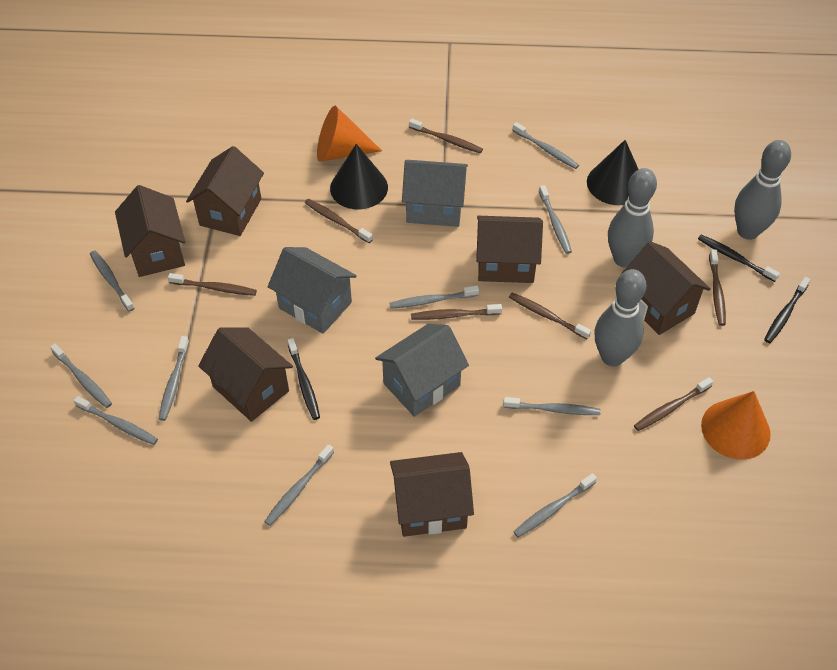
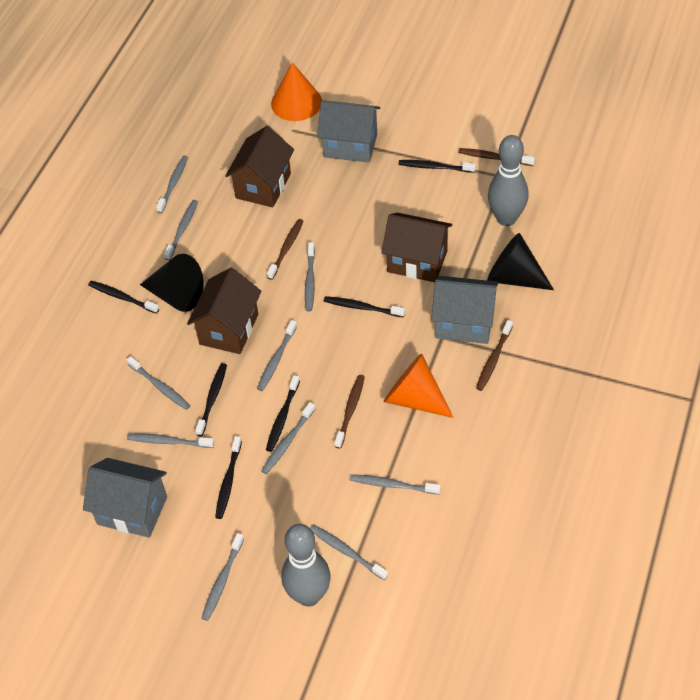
black toothbrush: 3 -> 6
brown house: 6 -> 3
brown toothbrush: 7 -> 4
grey bowling pin: 3 -> 2

